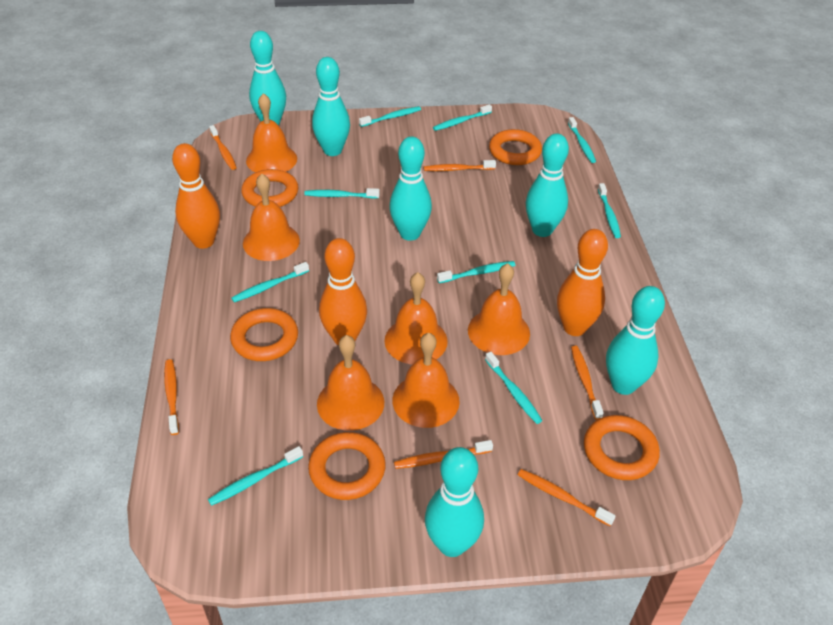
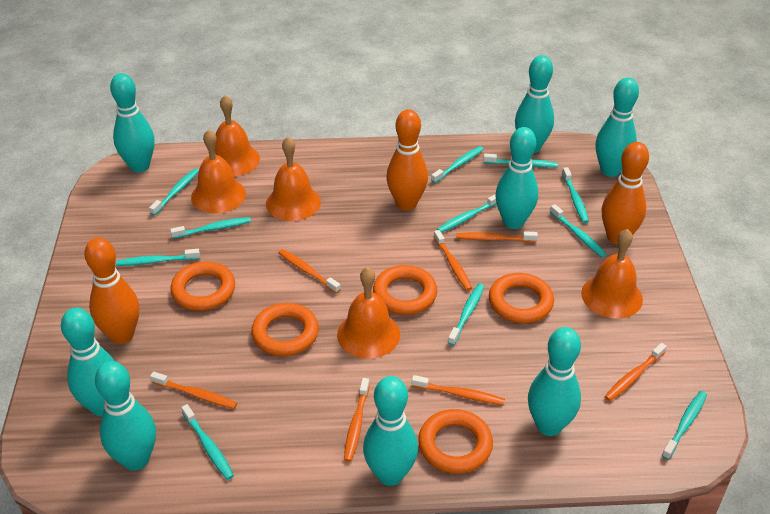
orange bell: 6 -> 5
orange toothbrush: 6 -> 7
turquoise bowling pin: 6 -> 8
turquoise toothbrush: 9 -> 11

